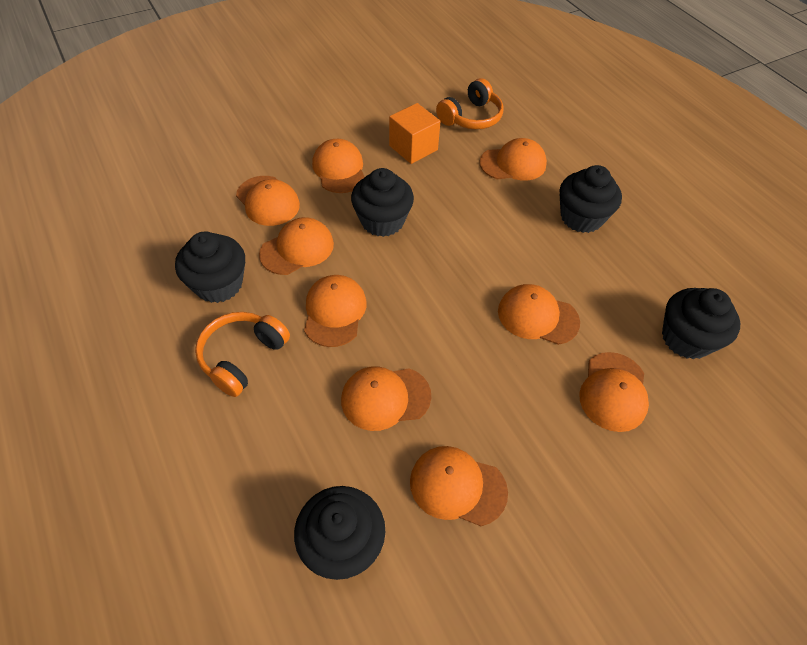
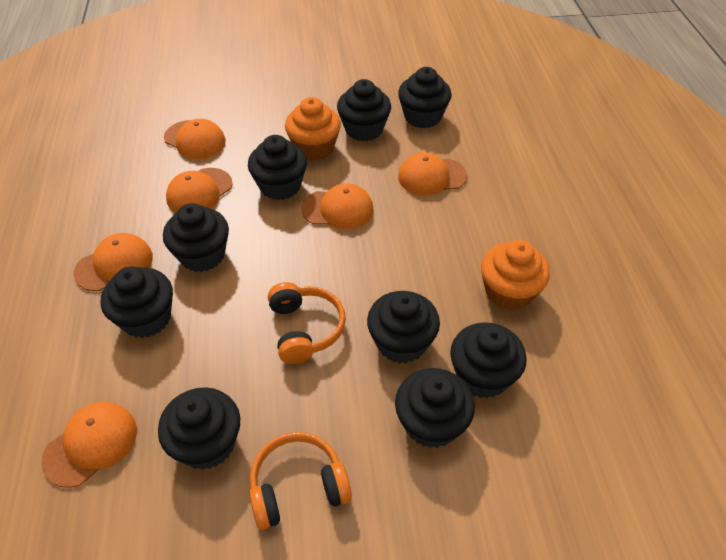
black cupcake: 5 -> 9
orange cap: 9 -> 6
orange cube: 1 -> 0
orange cupcake: 0 -> 2

